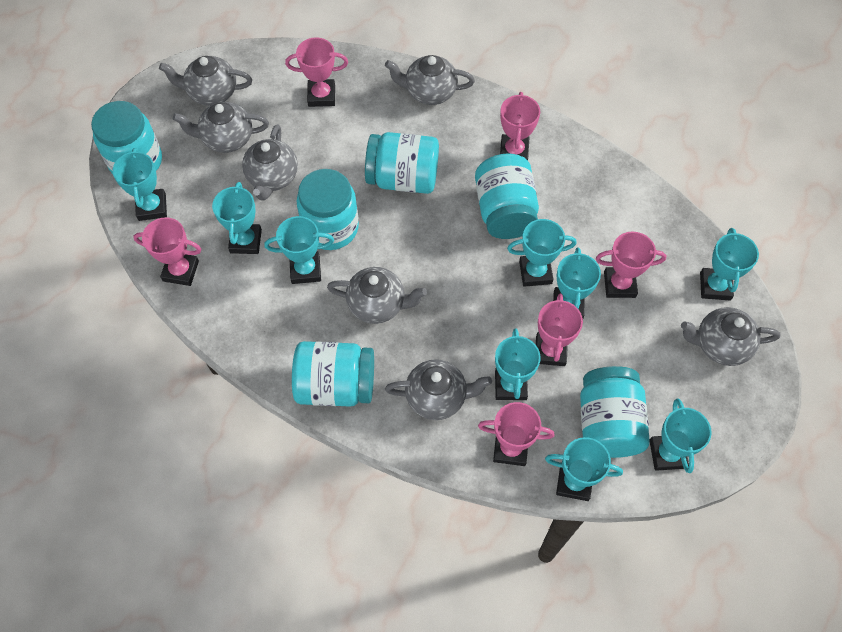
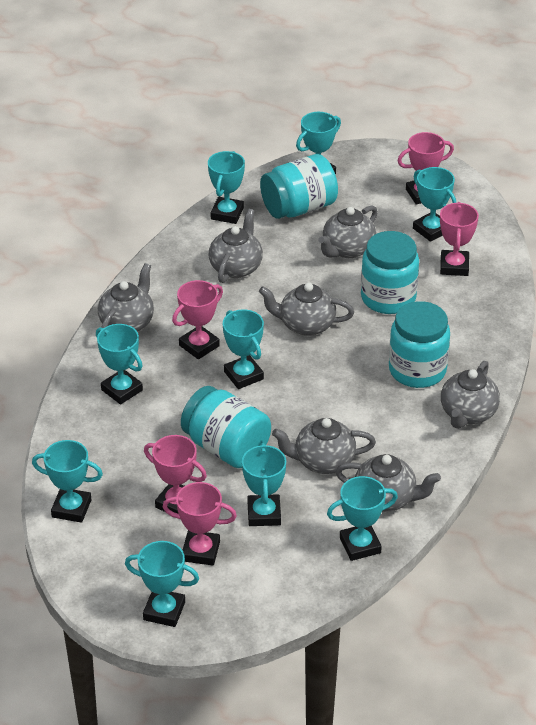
pink trophy: 6 -> 5
turquoise jar: 6 -> 4

